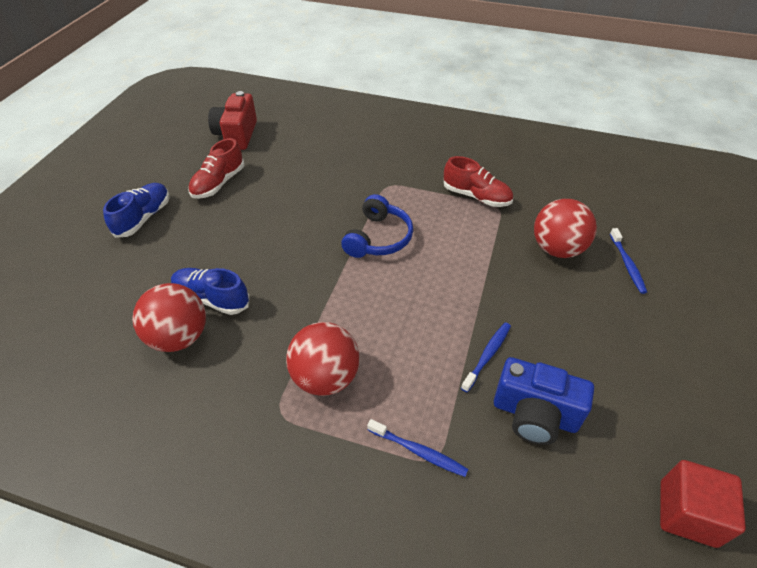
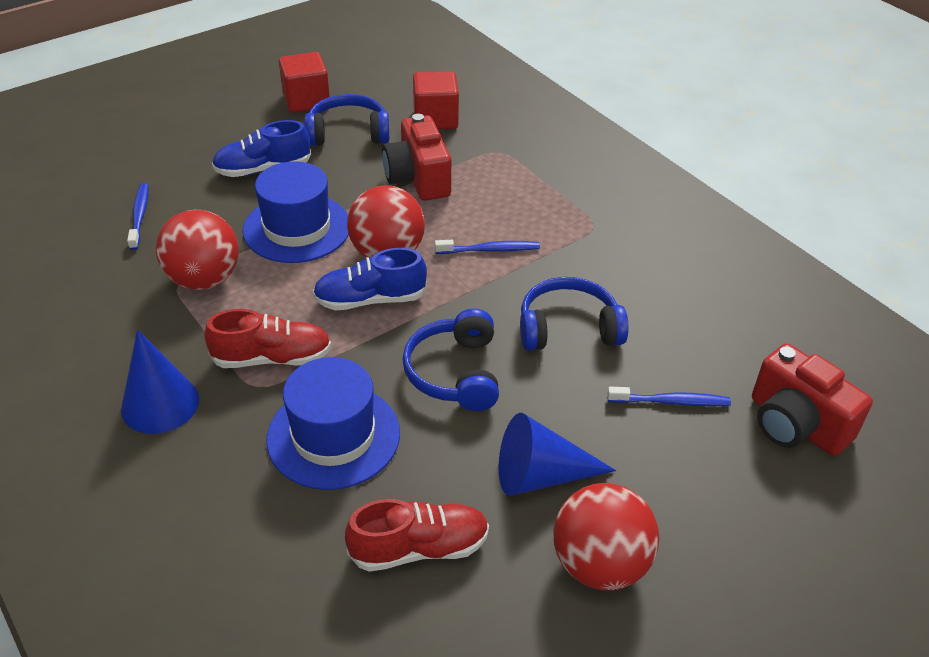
blue camera: 1 -> 0
blue cone: 0 -> 2
blue hat: 0 -> 2
blue headphones: 1 -> 3
red camera: 1 -> 2
red cube: 1 -> 2

